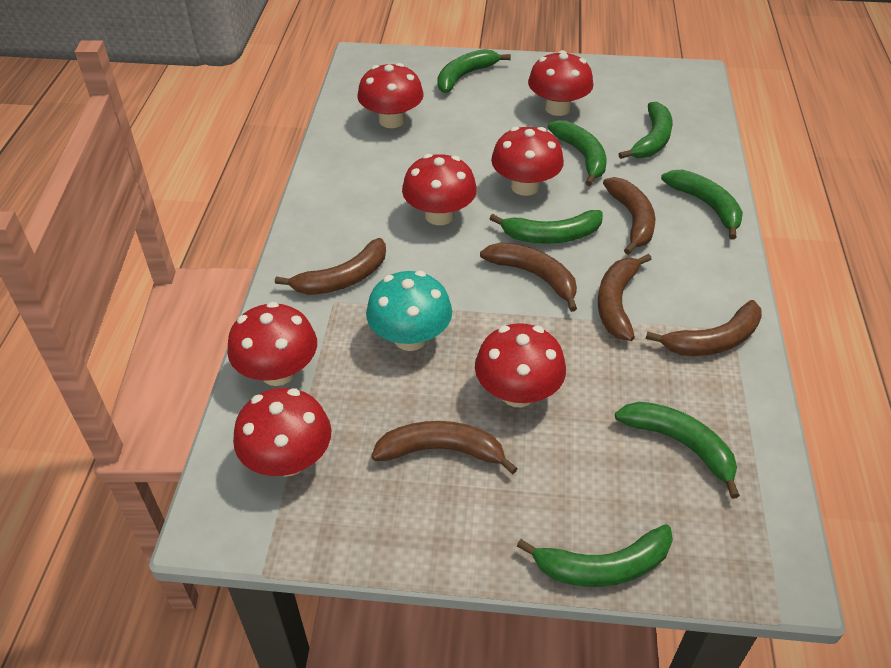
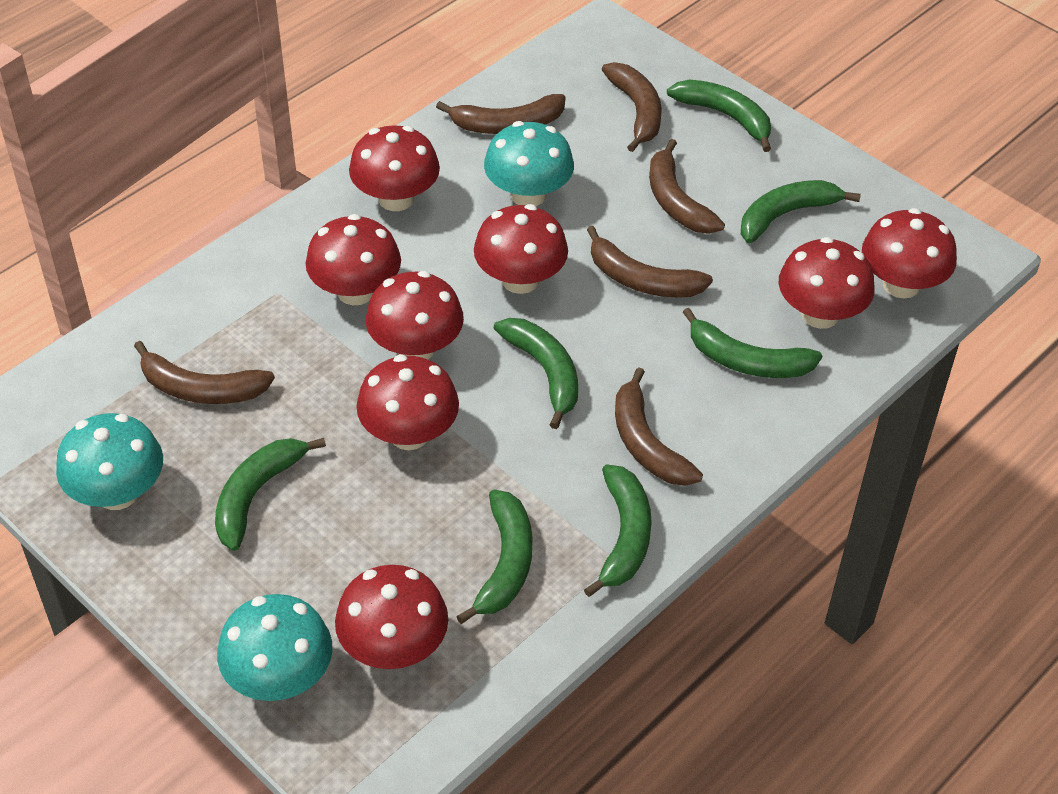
red mushroom: 7 -> 8
turquoise mushroom: 1 -> 3

